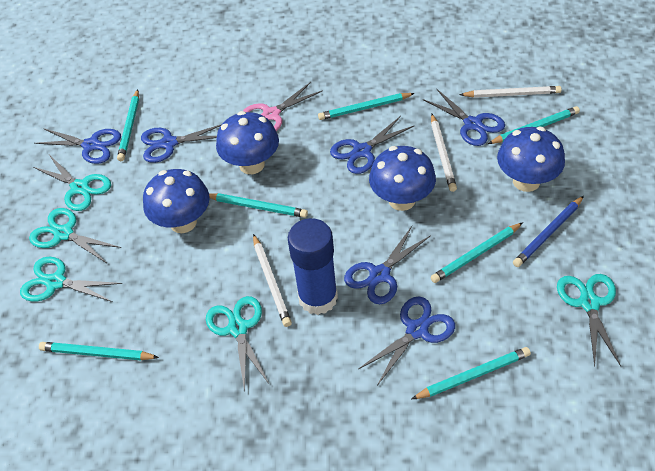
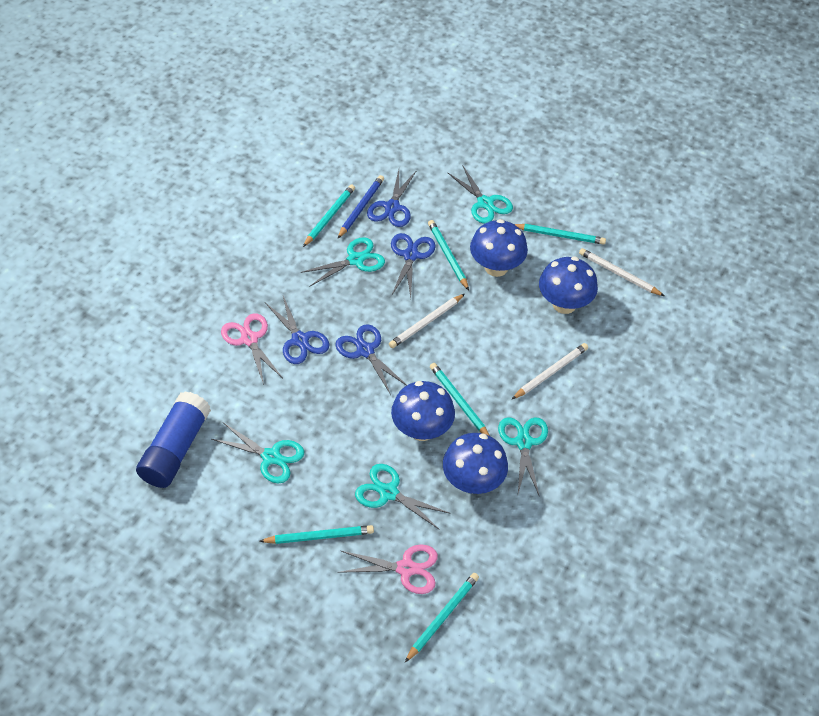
blue scissors: 6 -> 4
pink scissors: 1 -> 2
turquoise pencil: 7 -> 6

